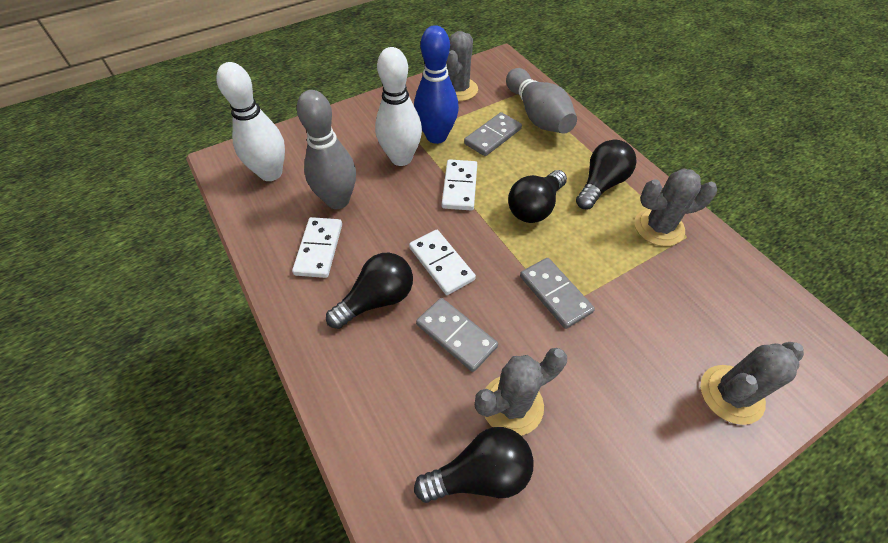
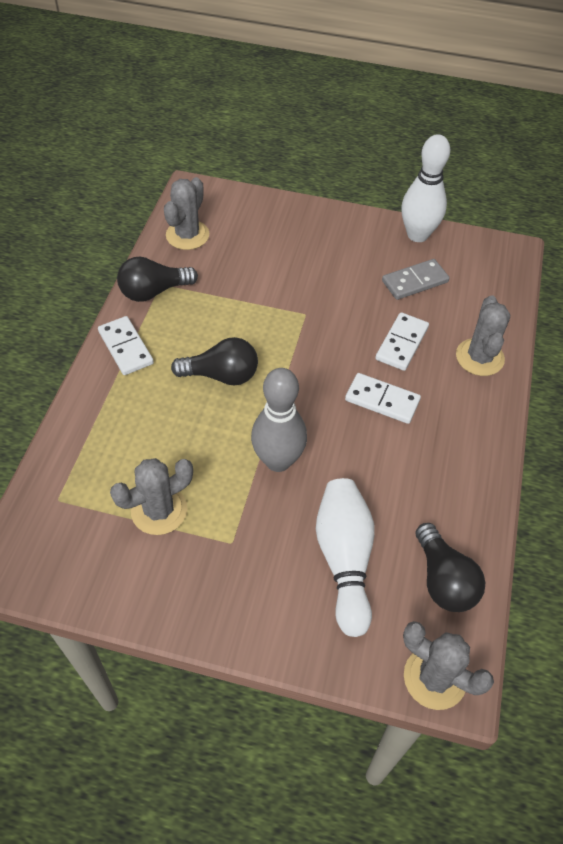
black light bulb: 4 -> 3
blue bowling pin: 1 -> 0
grey bowling pin: 2 -> 1
grey domino: 3 -> 1

